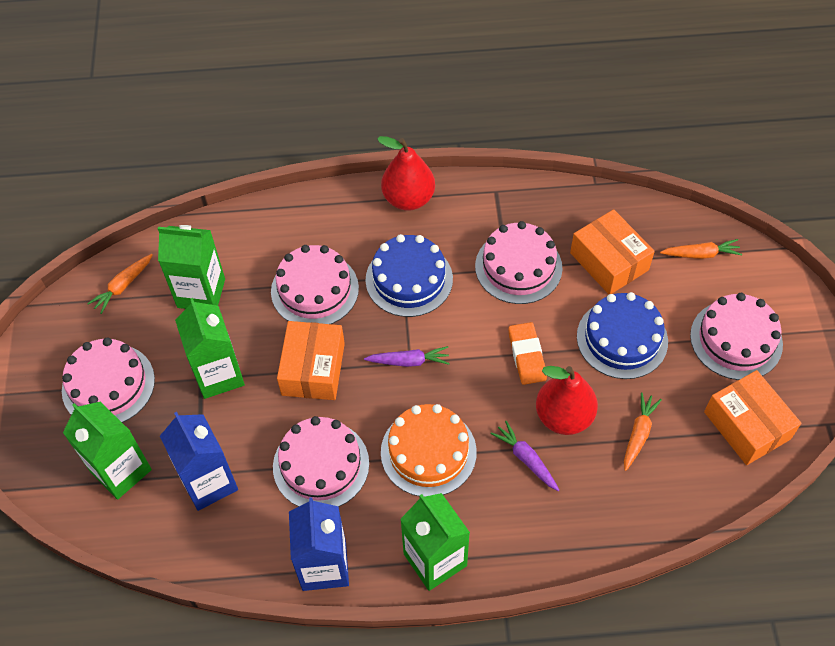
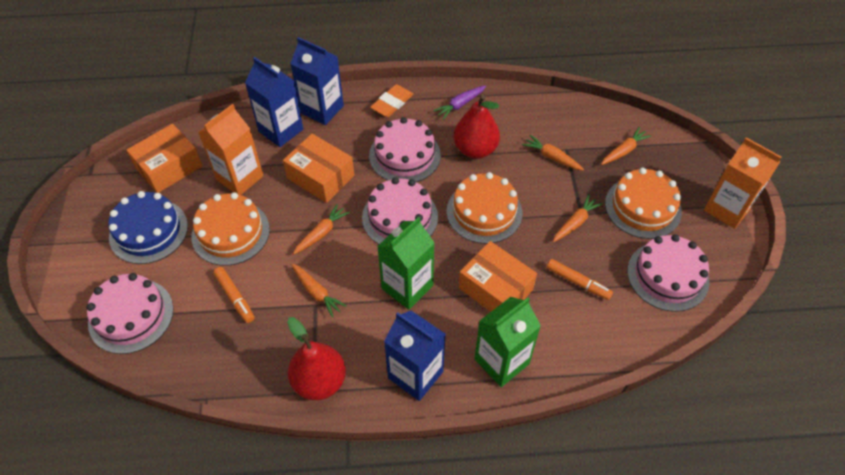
blue cake: 2 -> 1
blue carton: 2 -> 3
green carton: 4 -> 2
orange cake: 1 -> 3
orange carrot: 3 -> 5
orange carton: 0 -> 2
orange marker: 0 -> 2
pink cake: 5 -> 4
purple carrot: 2 -> 1

